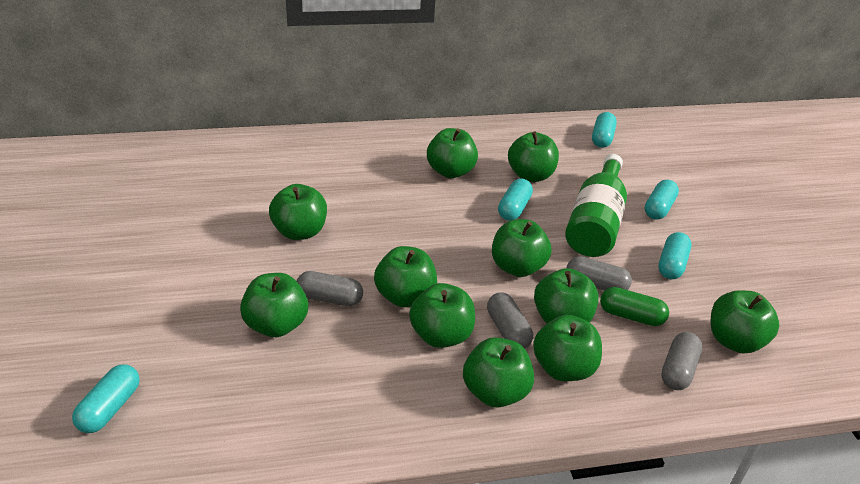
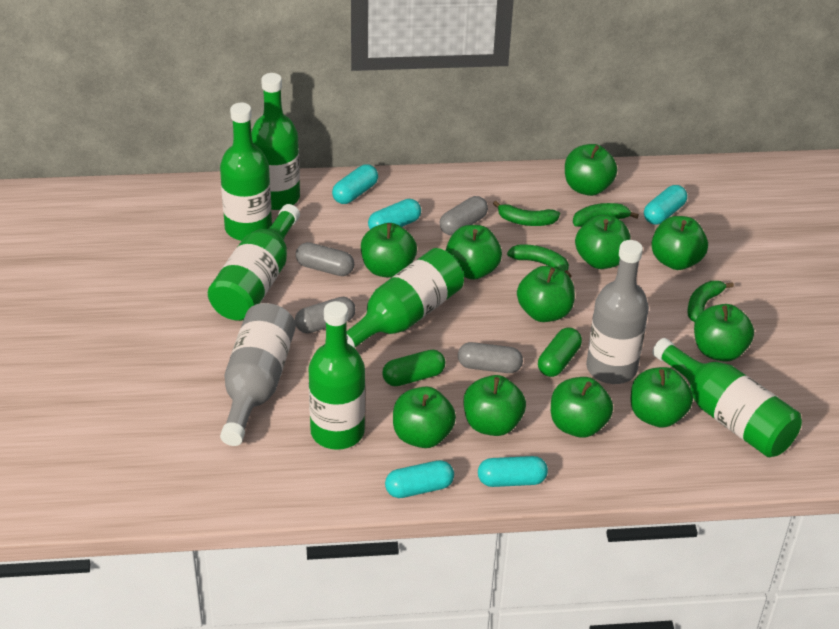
green banana: 0 -> 4
green bottle: 1 -> 6
green capsule: 1 -> 2
grey bottle: 0 -> 2

